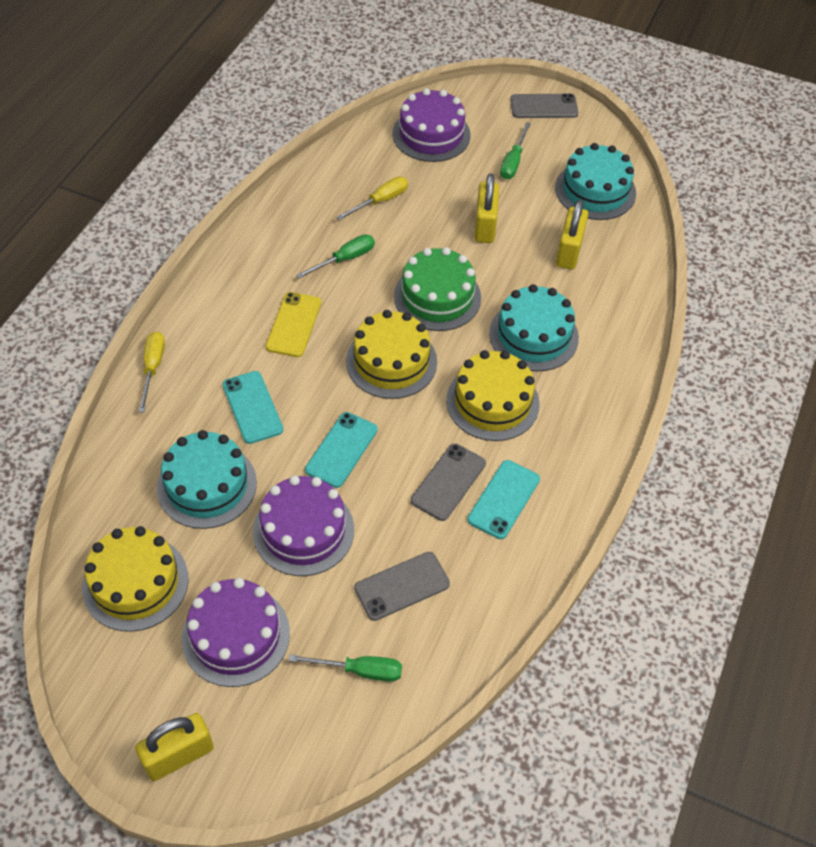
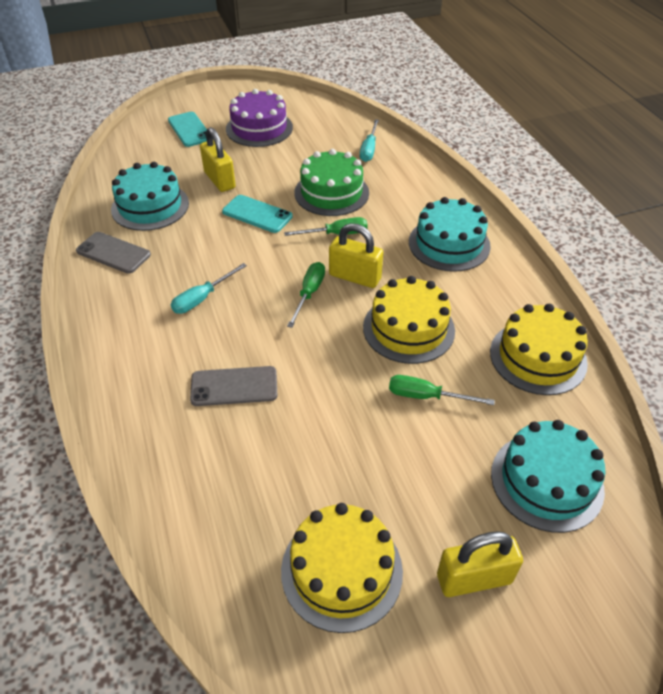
grey phone: 3 -> 2
purple cake: 3 -> 1
turquoise phone: 3 -> 2
turquoise screwdriver: 0 -> 2
yellow phone: 1 -> 0
yellow screwdriver: 2 -> 0

